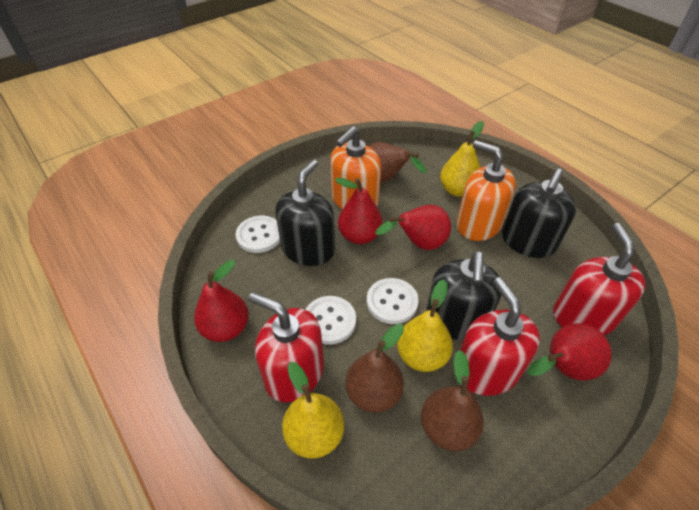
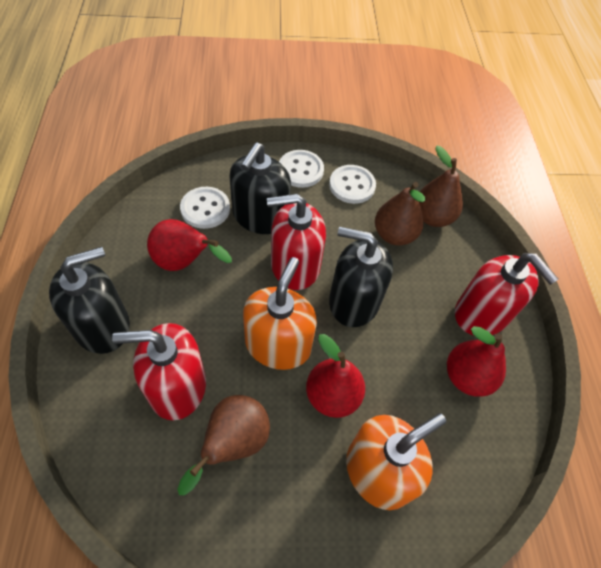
red pear: 4 -> 3
yellow pear: 3 -> 0

